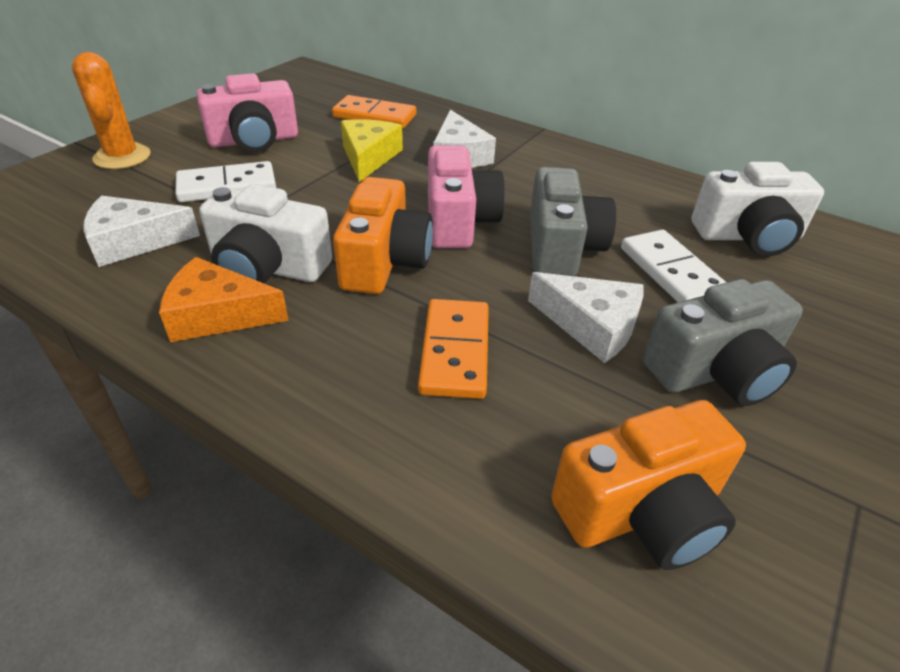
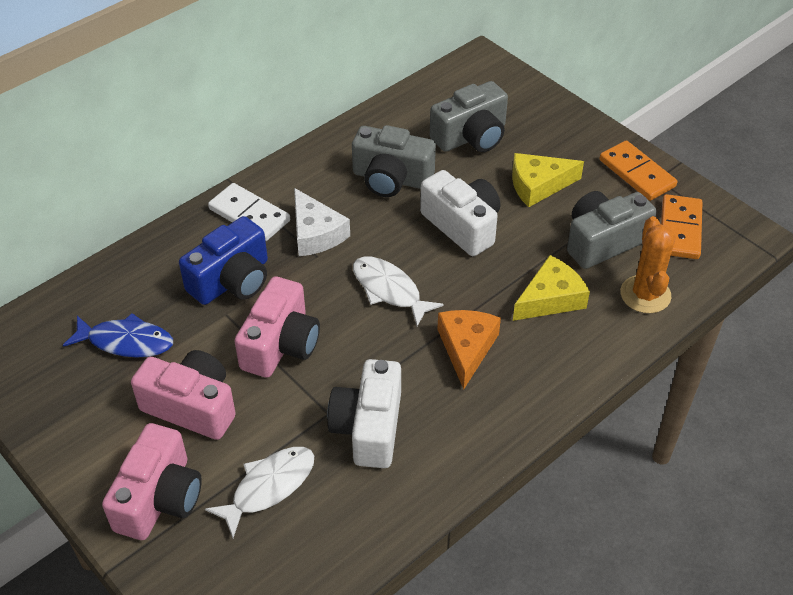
blue camera: 0 -> 1
blue fish: 0 -> 1
grey camera: 2 -> 3
orange camera: 2 -> 0
pink camera: 2 -> 3
white cheese: 3 -> 1
white domino: 2 -> 1
white fish: 0 -> 2
yellow cheese: 1 -> 2

